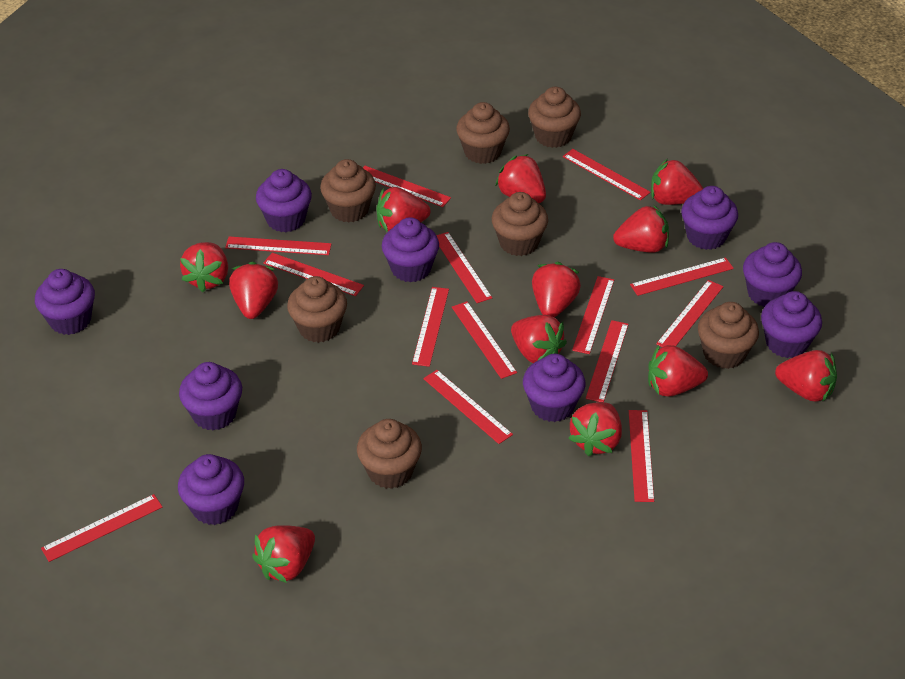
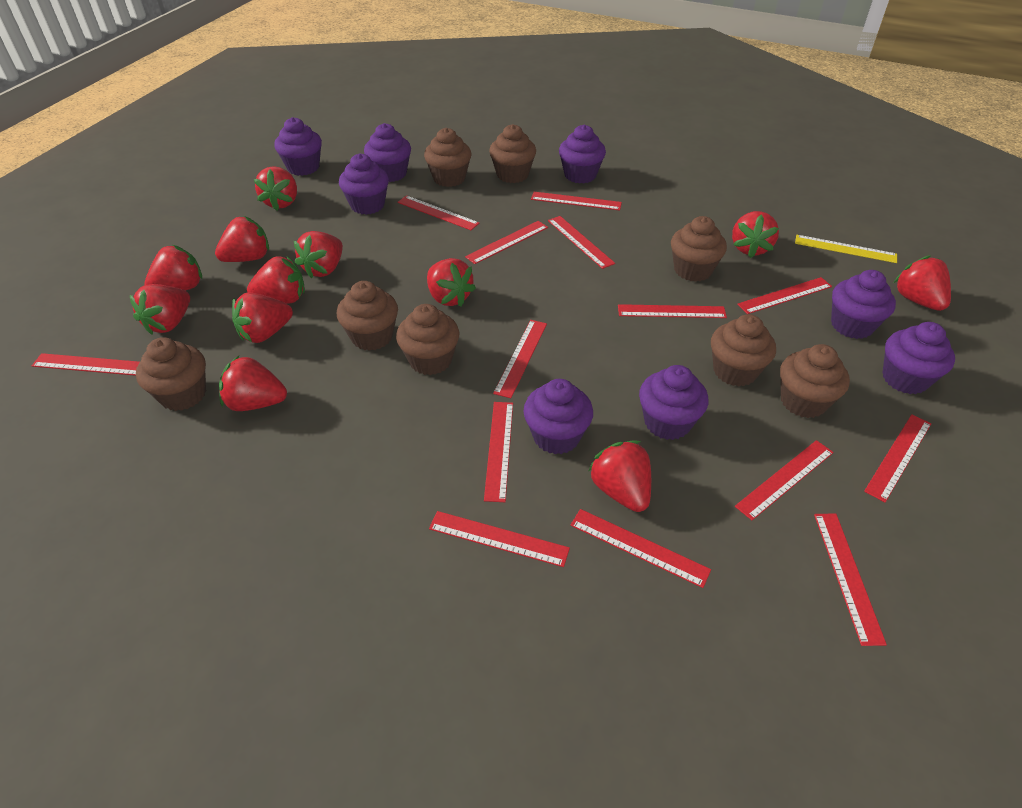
brown cupcake: 7 -> 8
purple cupcake: 9 -> 8
yellow ruler: 0 -> 1

